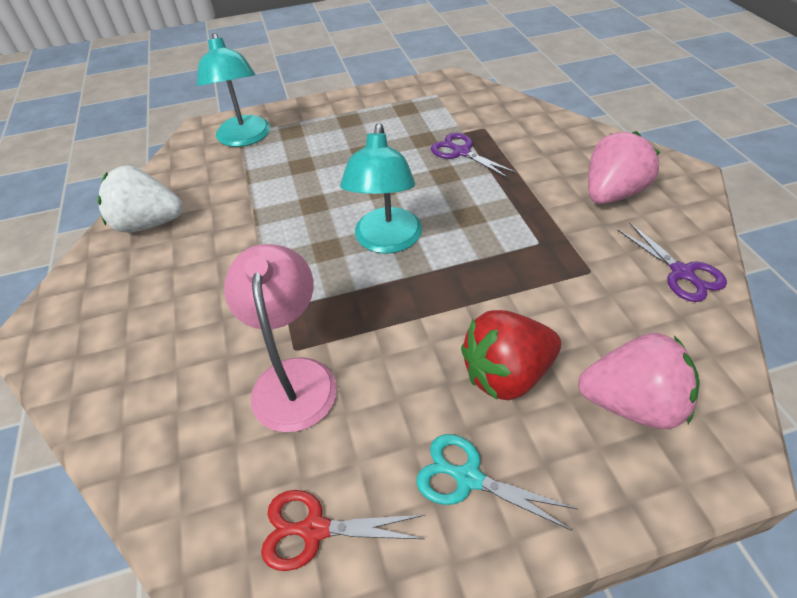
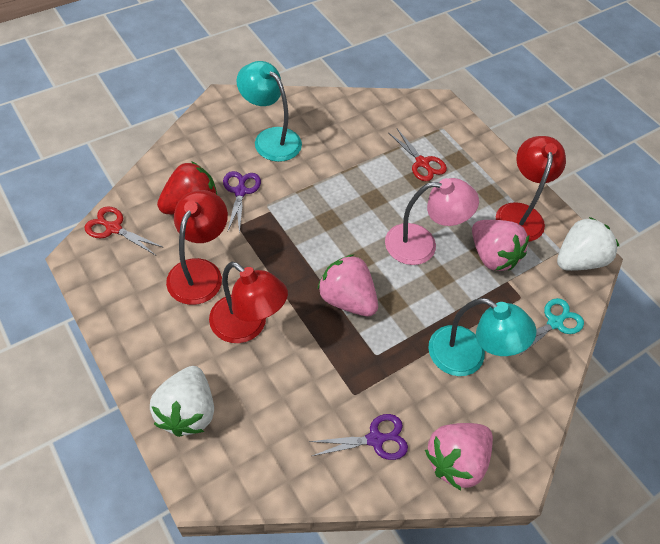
pink strawberry: 2 -> 3
red lamp: 0 -> 3
red scissors: 1 -> 2
white strawberry: 1 -> 2

